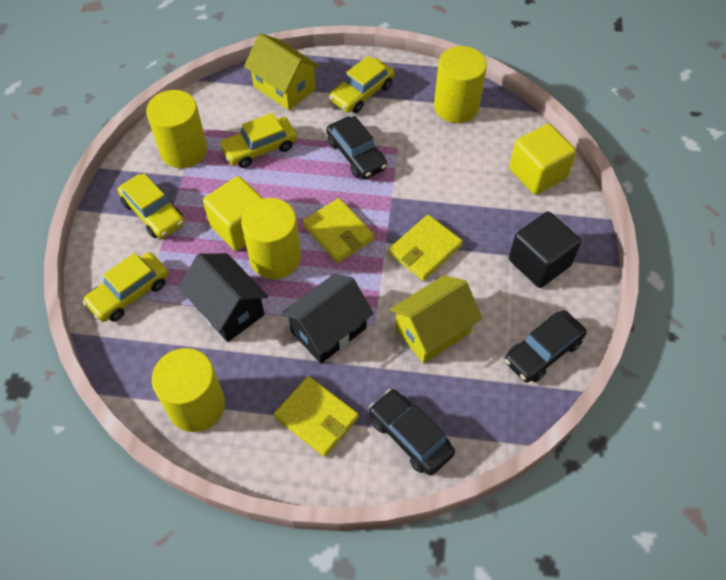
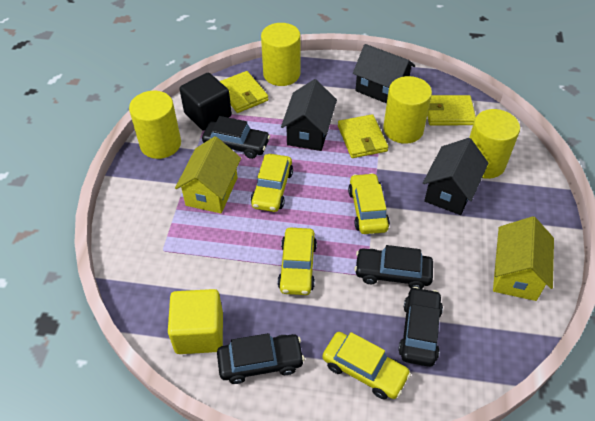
black car: 3 -> 4
black house: 2 -> 3
yellow cube: 2 -> 1

